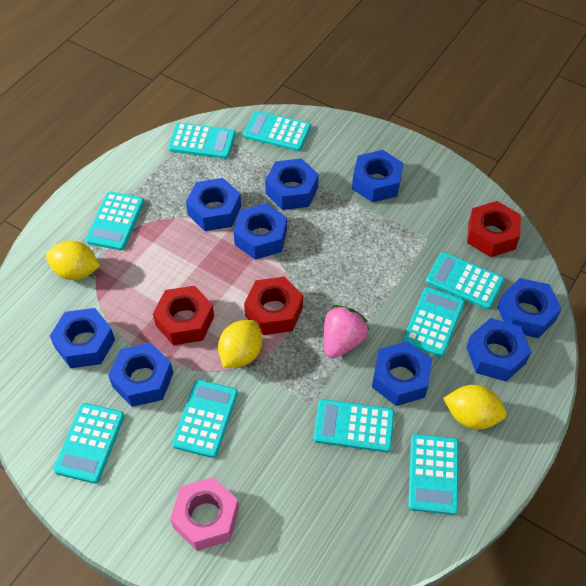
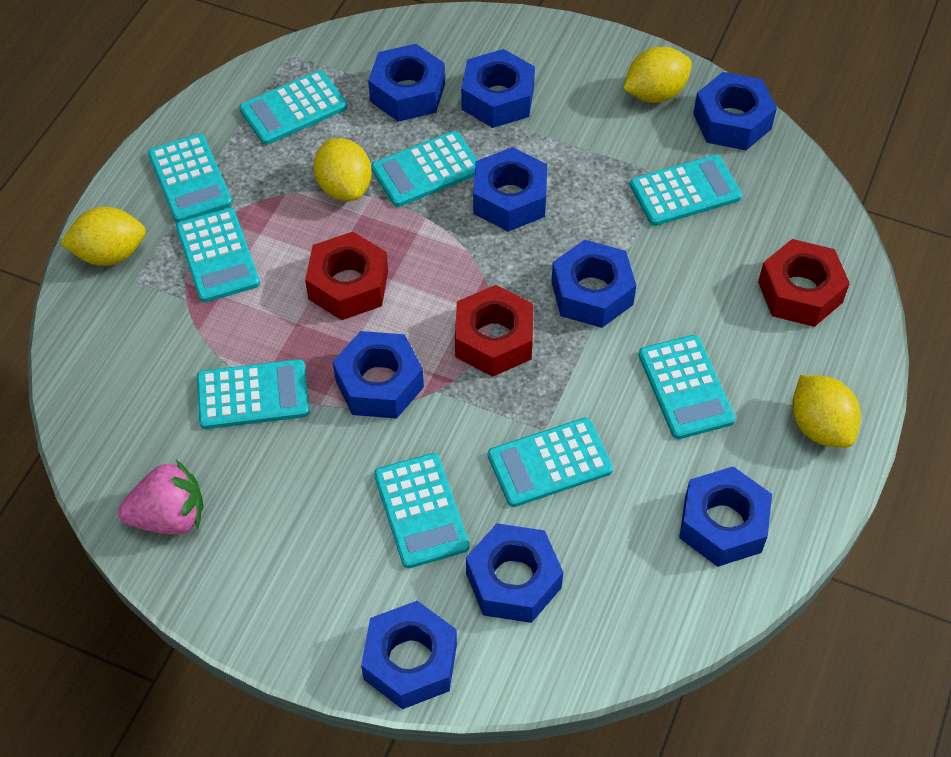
pink nut: 1 -> 0
yellow lemon: 3 -> 4

